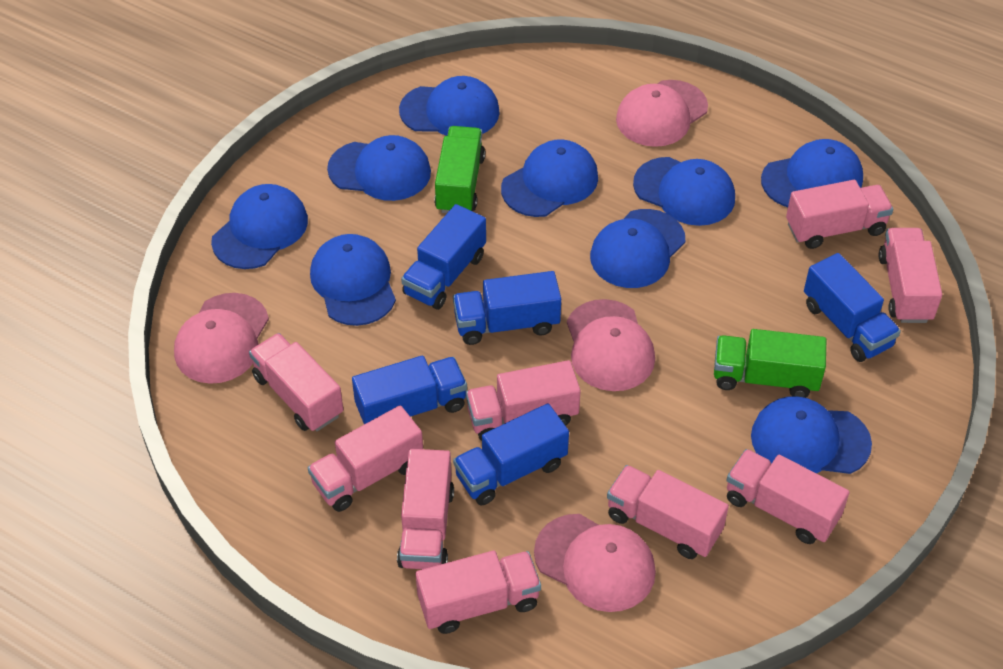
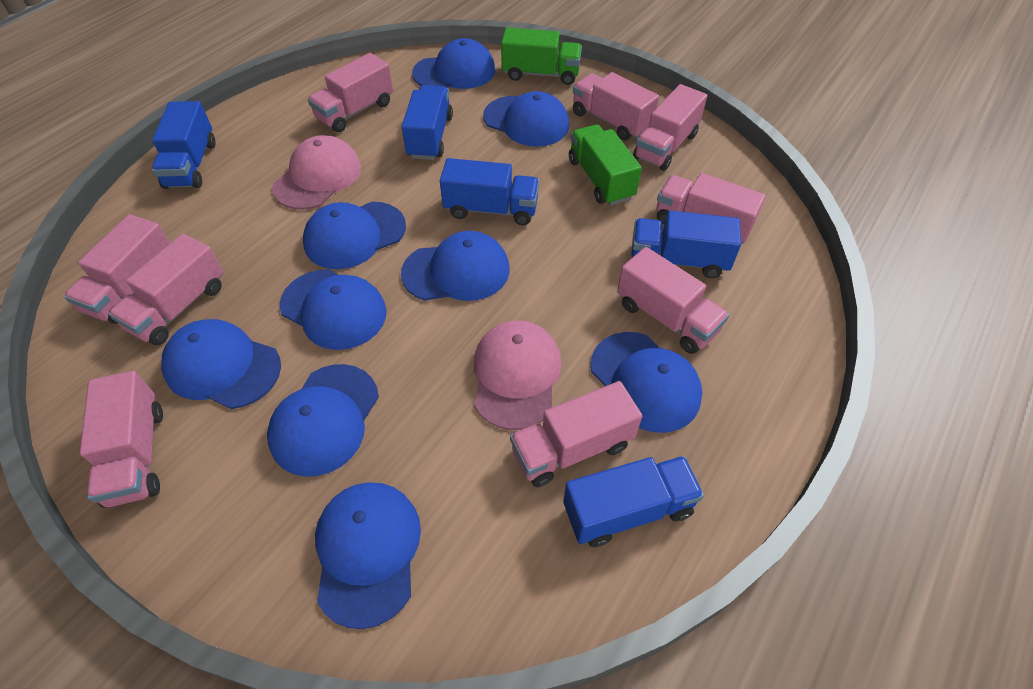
pink cap: 4 -> 2

